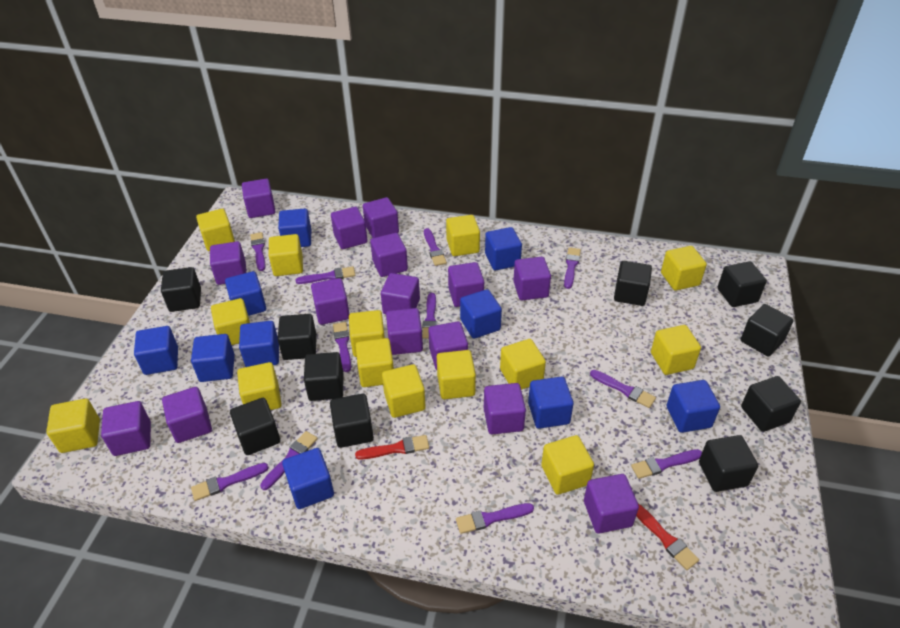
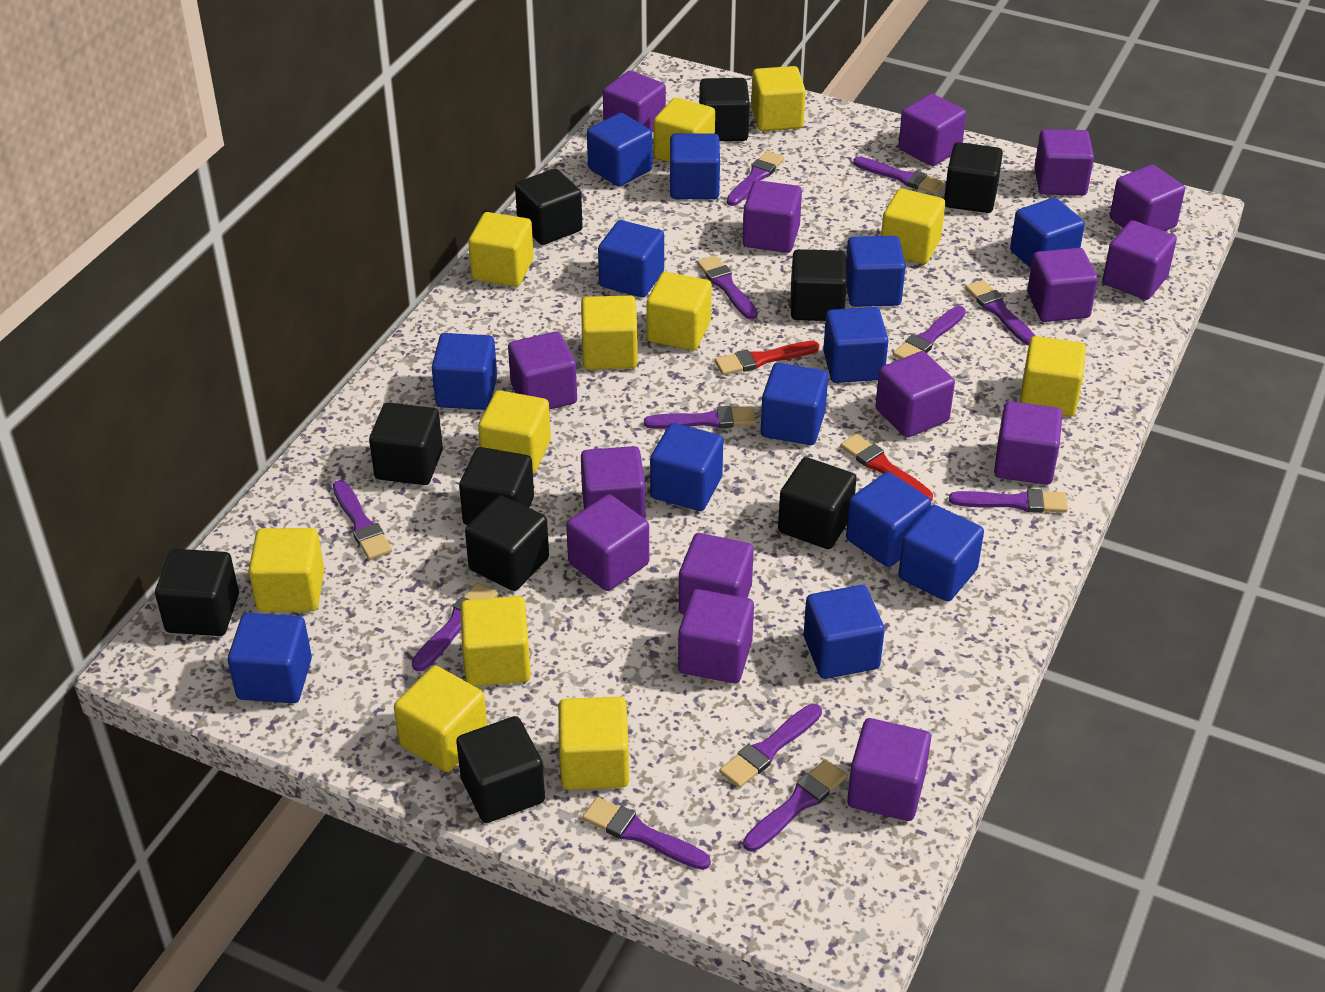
blue cube: 10 -> 13
purple brush: 11 -> 12
yellow cube: 14 -> 12

